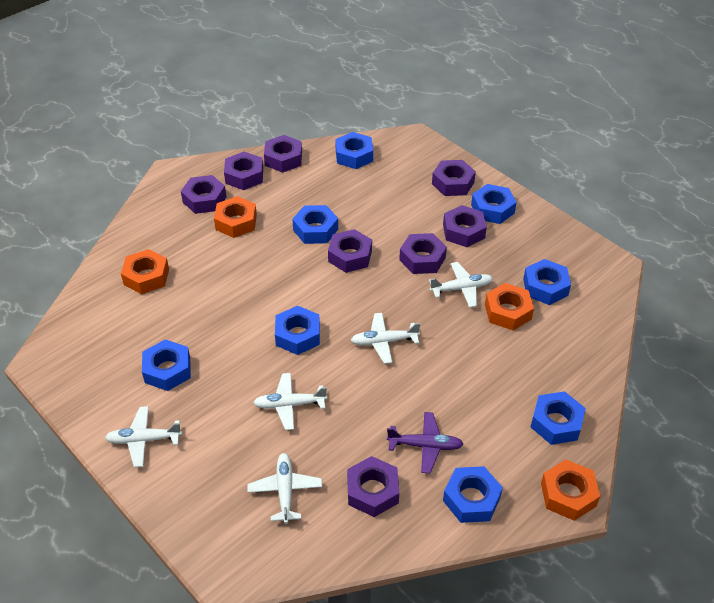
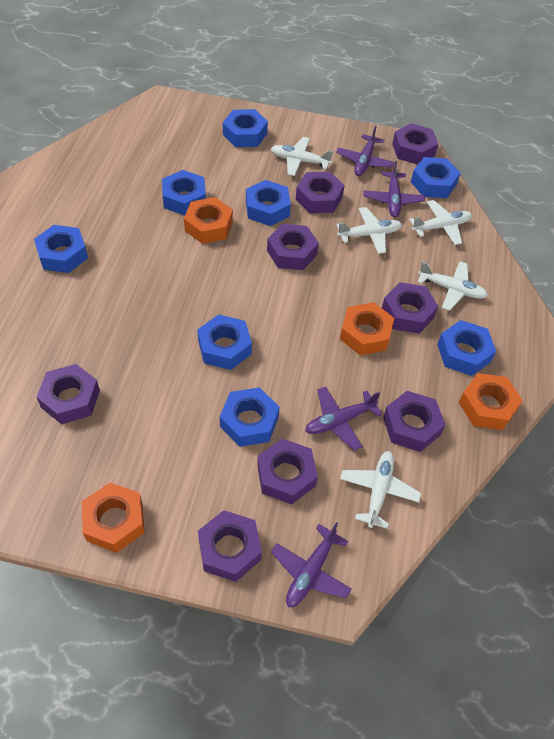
purple plane: 1 -> 4

